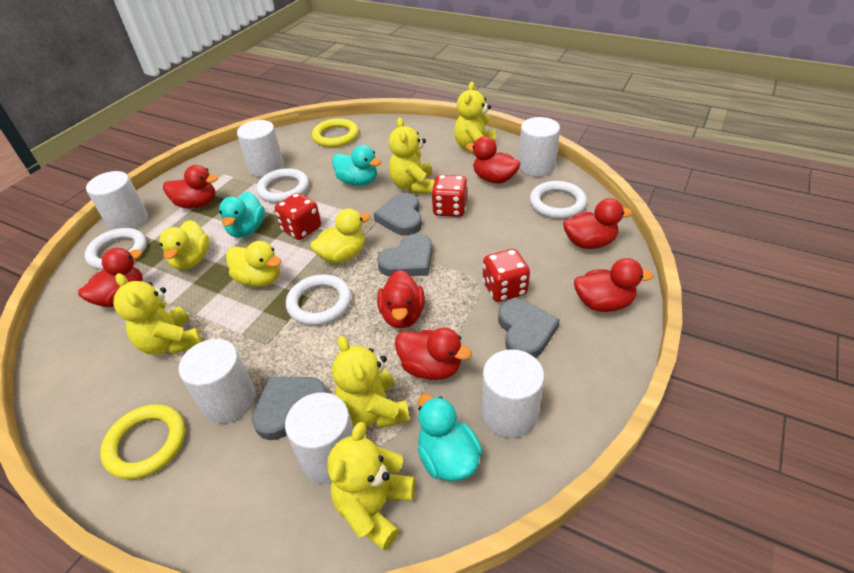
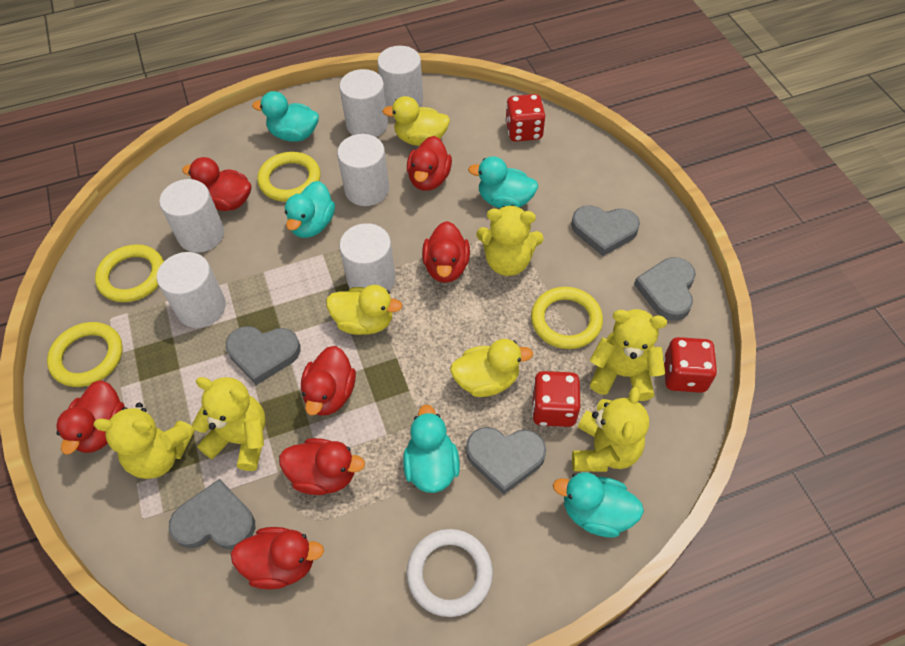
grey heart: 4 -> 5
turquoise duck: 3 -> 5
white ring: 4 -> 1
yellow ring: 2 -> 4

